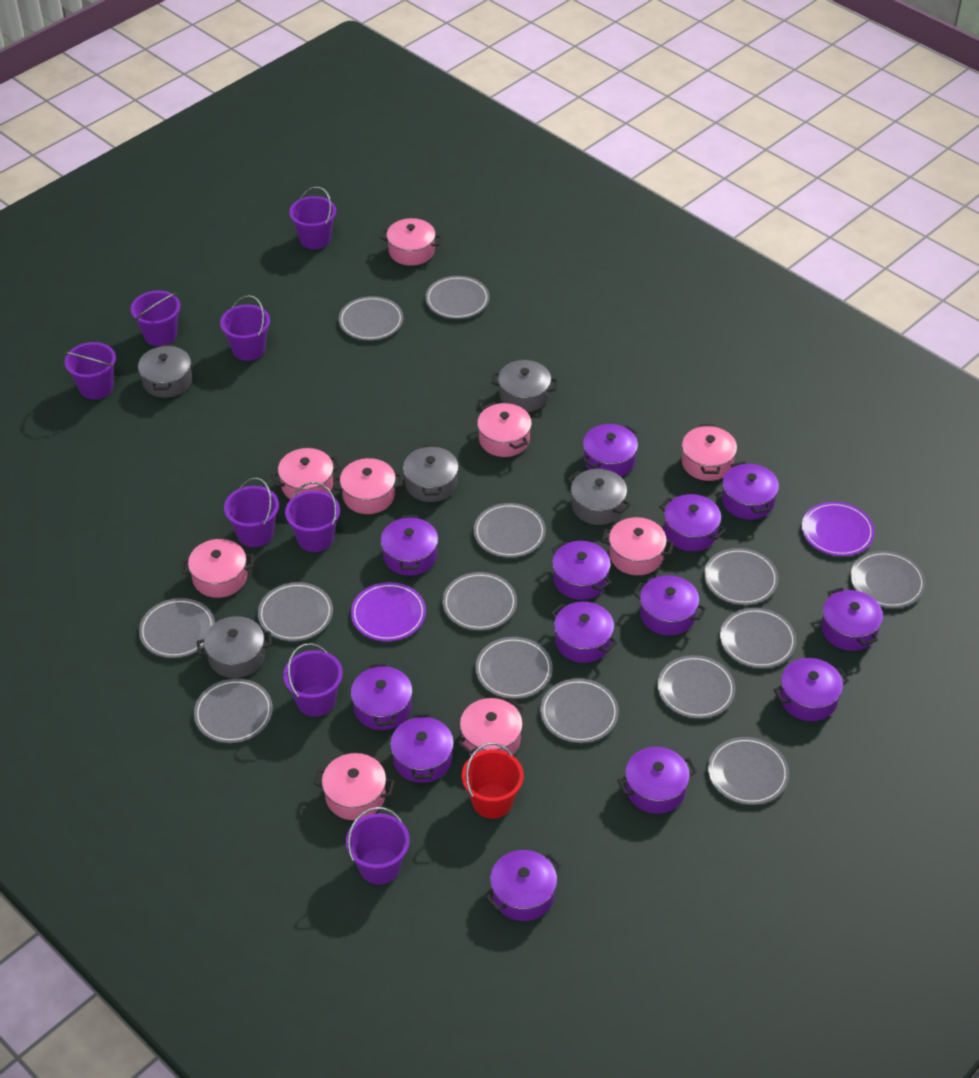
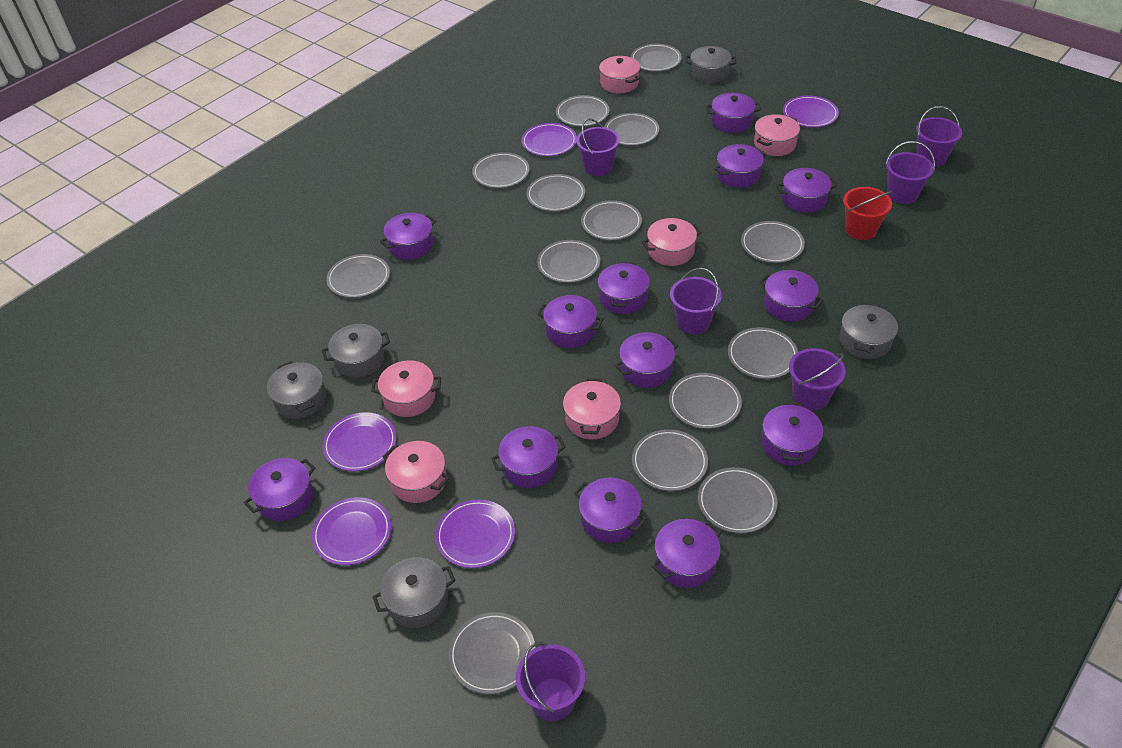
pink pot: 9 -> 6
purple bucket: 8 -> 6
purple plate: 2 -> 5

